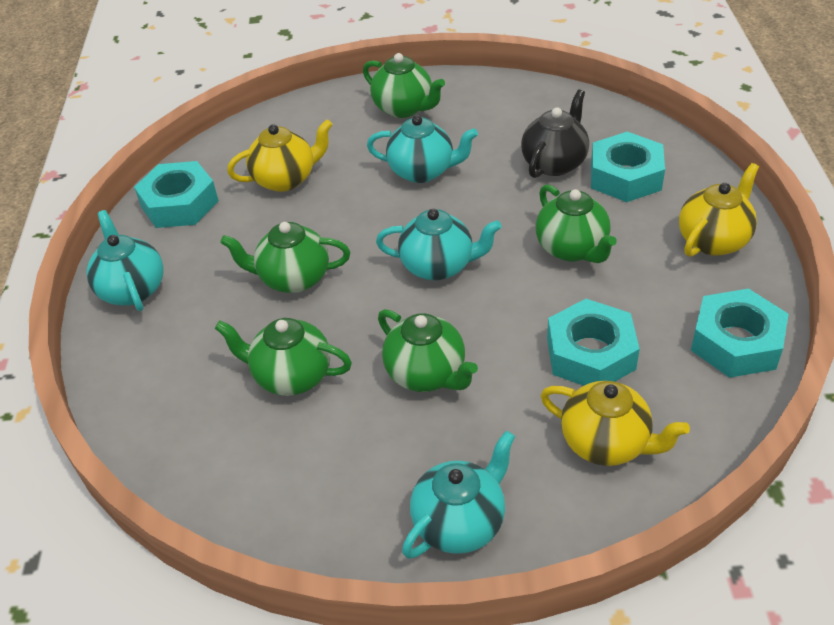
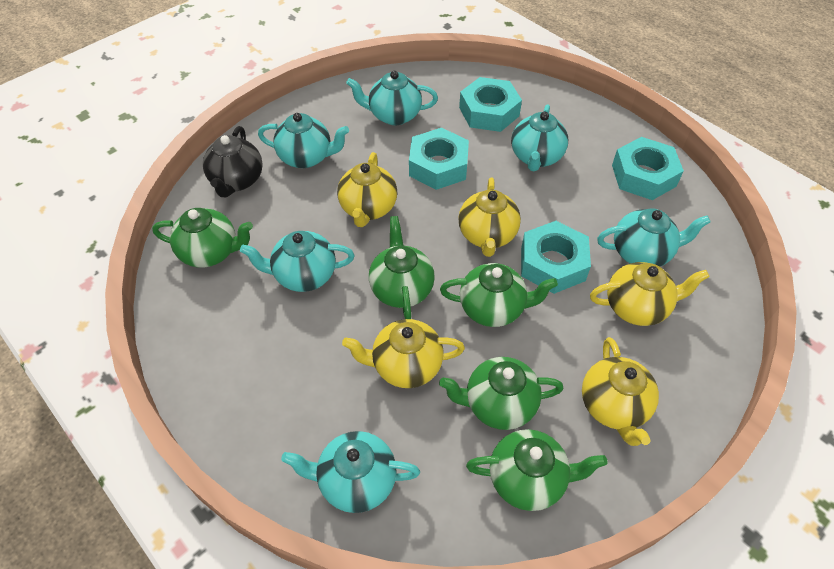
turquoise teapot: 4 -> 6
yellow teapot: 3 -> 5

